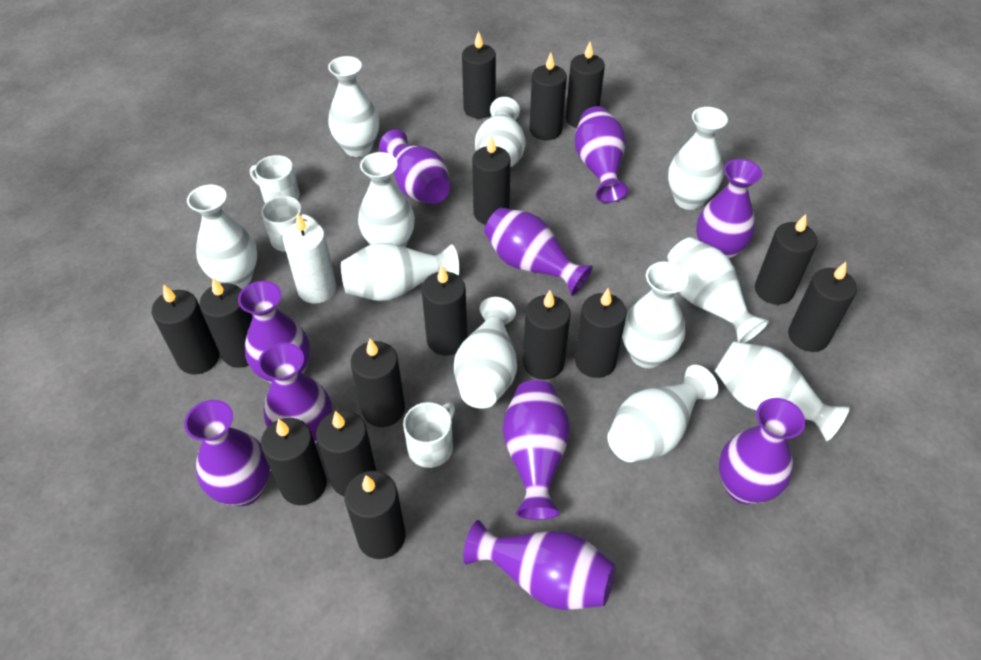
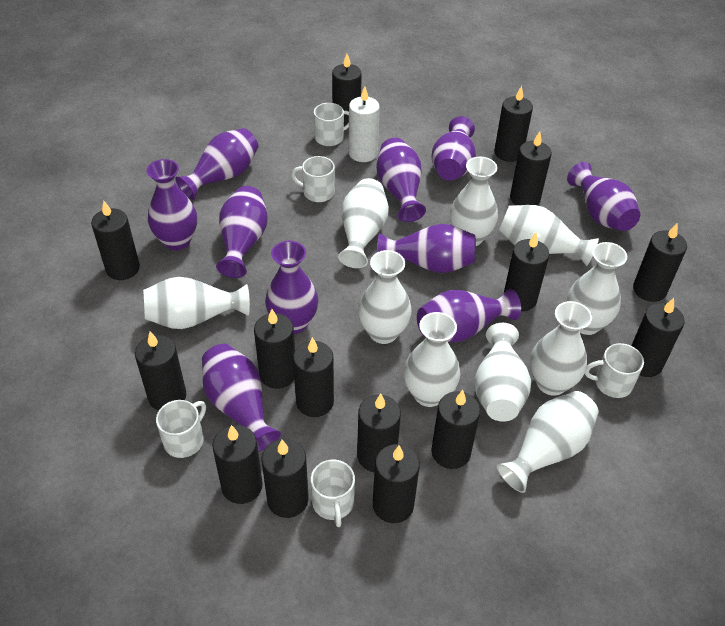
white mug: 3 -> 5
white vase: 11 -> 10

